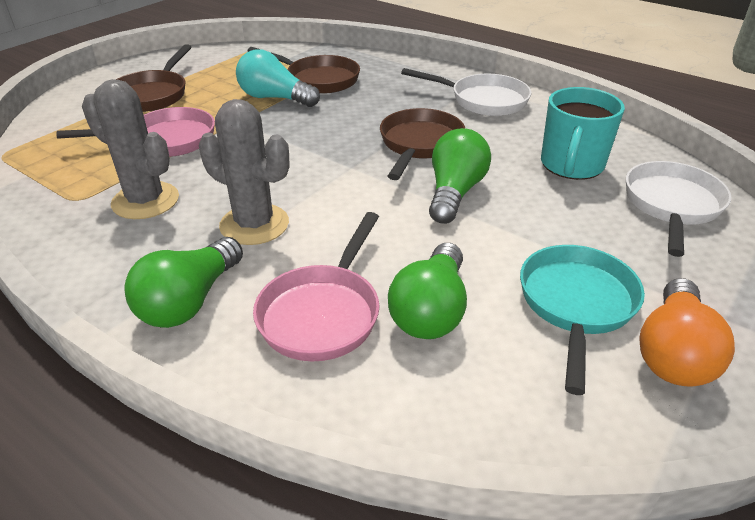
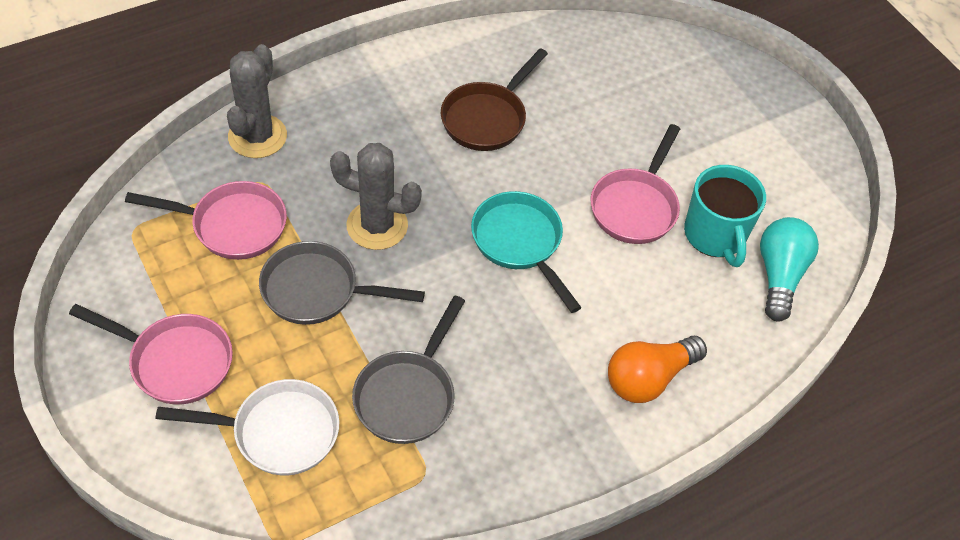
brown pan: 3 -> 1
green light bulb: 3 -> 0
grey pan: 0 -> 2
pink pan: 2 -> 3
white pan: 2 -> 1

